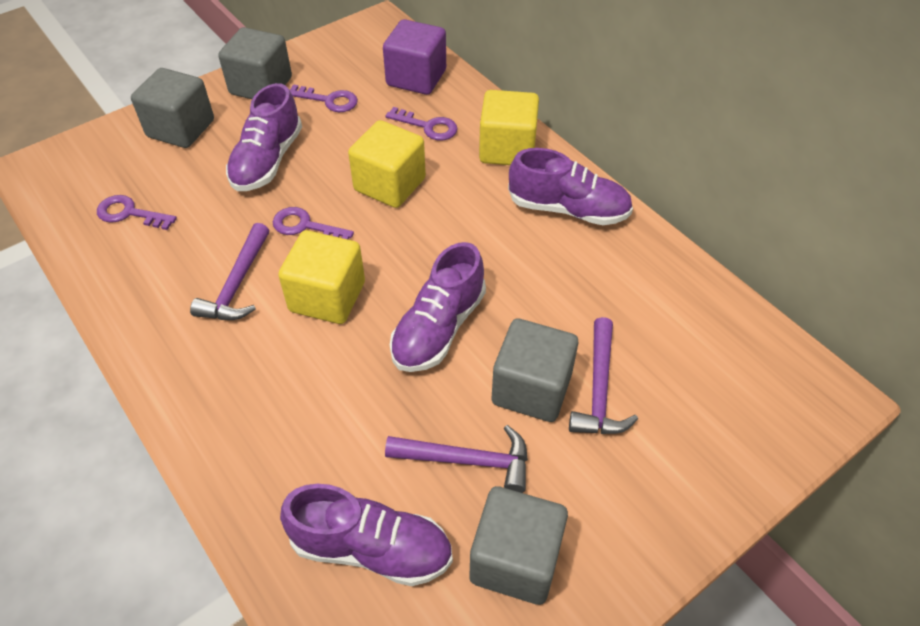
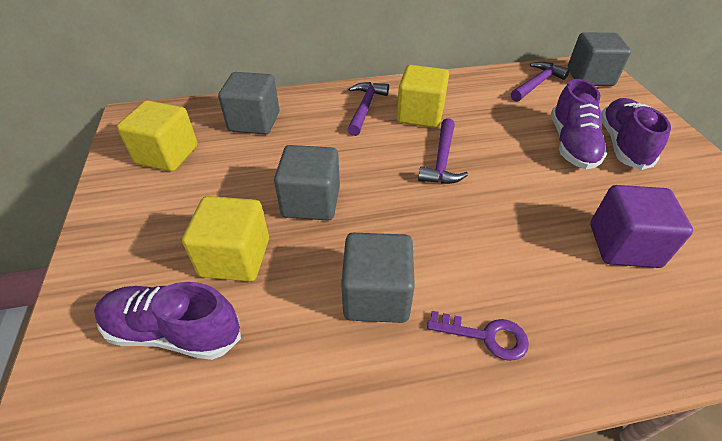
purple key: 4 -> 1
purple shoe: 4 -> 3

